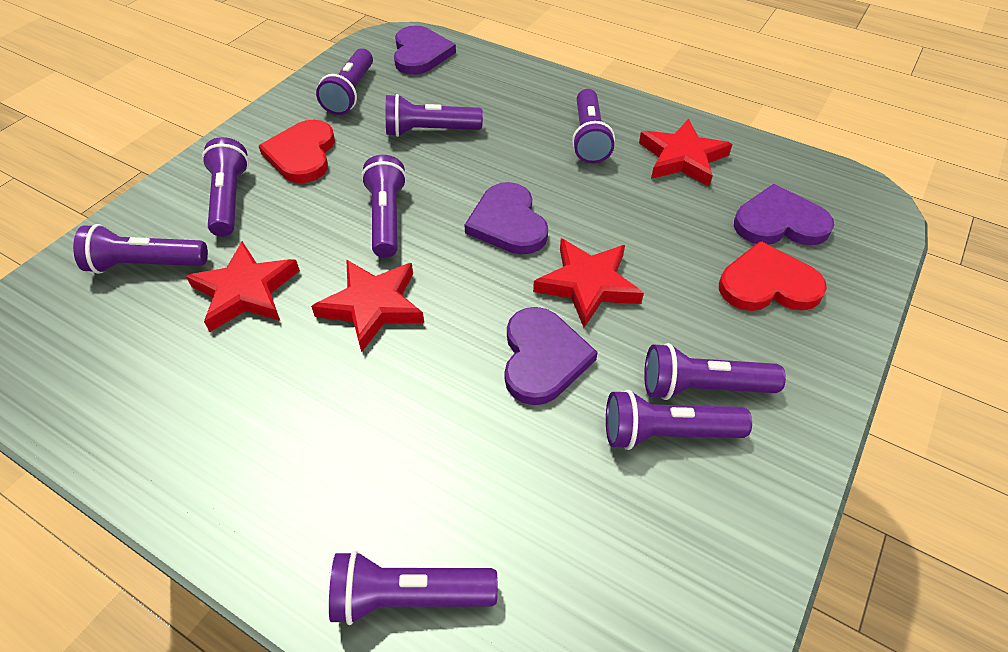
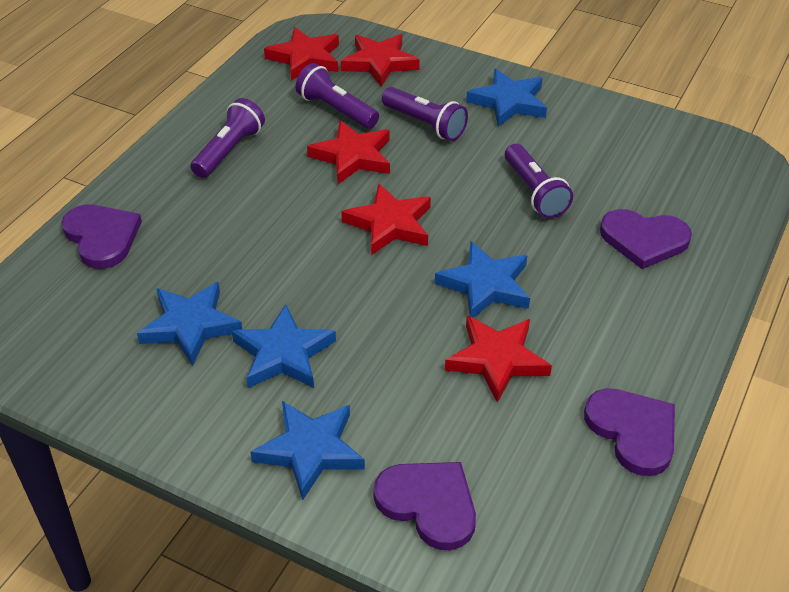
blue star: 0 -> 5
purple flashlight: 9 -> 4
red heart: 2 -> 0
red star: 4 -> 5

